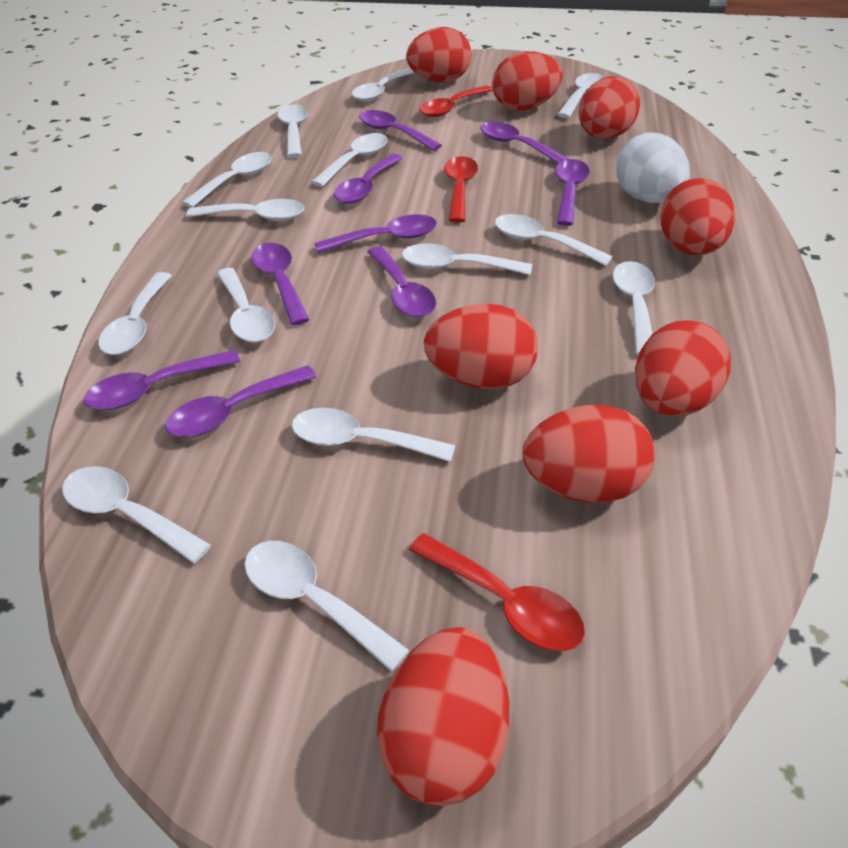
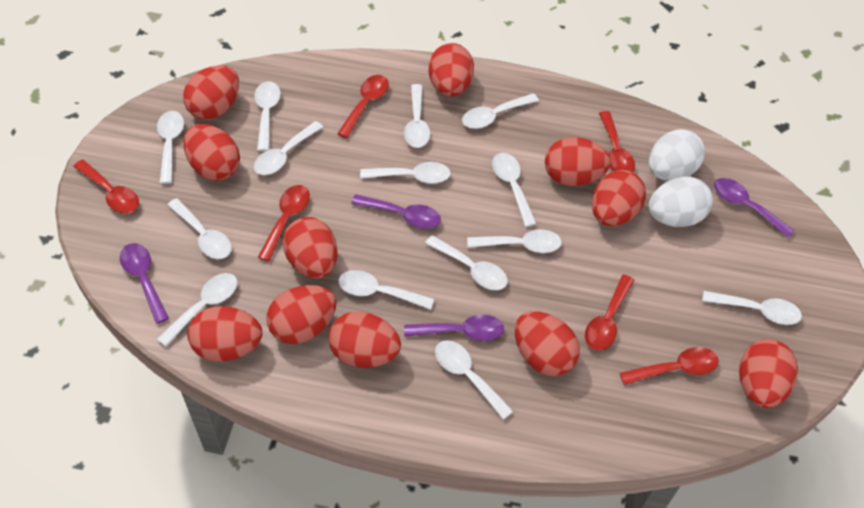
purple spoon: 9 -> 4
red egg: 8 -> 11
red spoon: 3 -> 6
white egg: 1 -> 2

